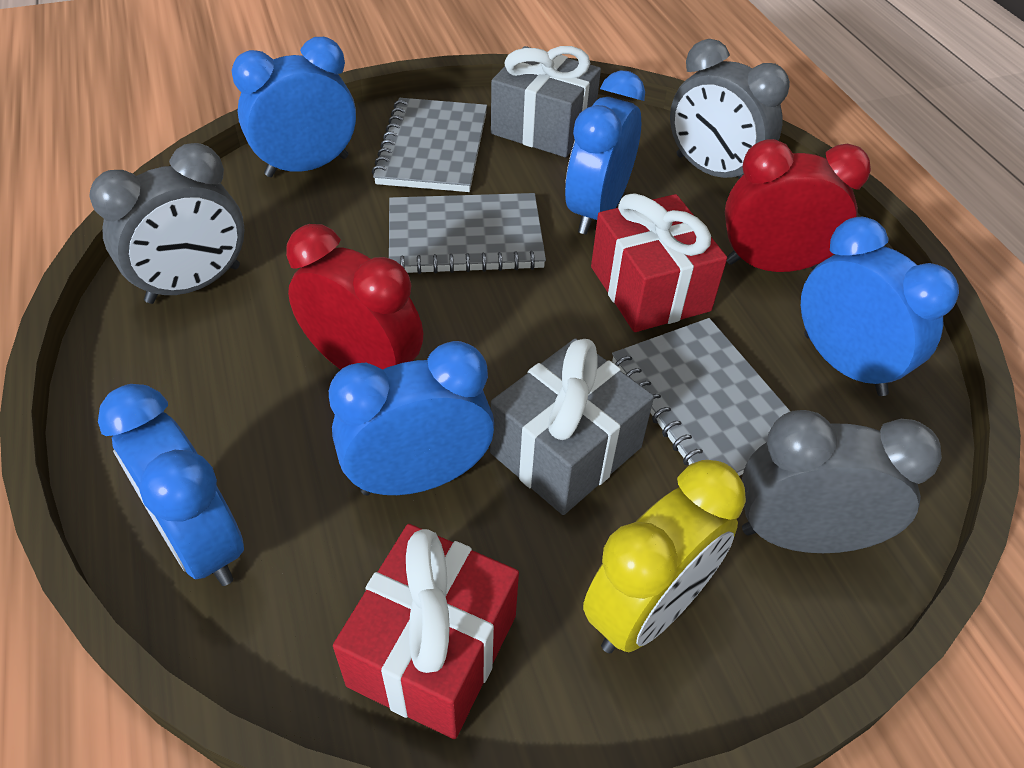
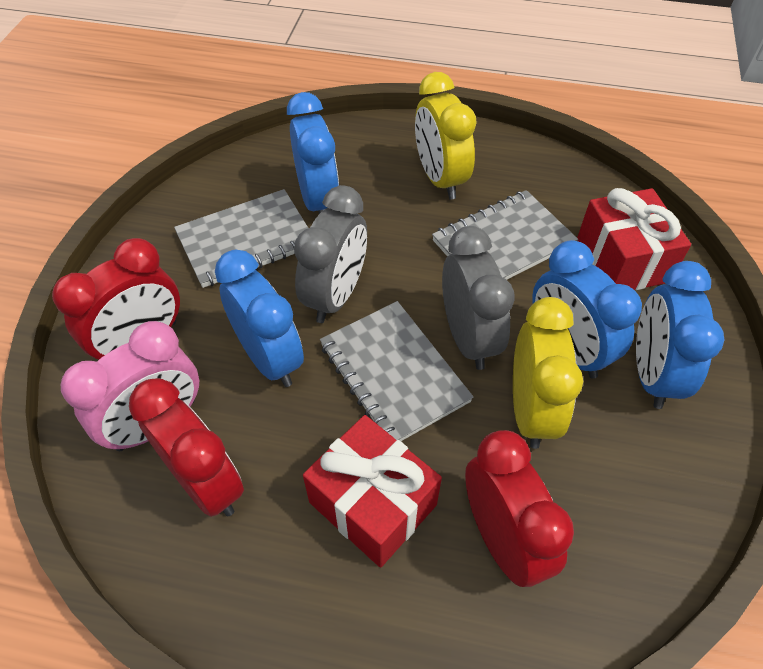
blue clock: 5 -> 4
grey clock: 3 -> 2
grey gift: 2 -> 0
pink clock: 0 -> 1
red clock: 2 -> 3
yellow clock: 1 -> 2

